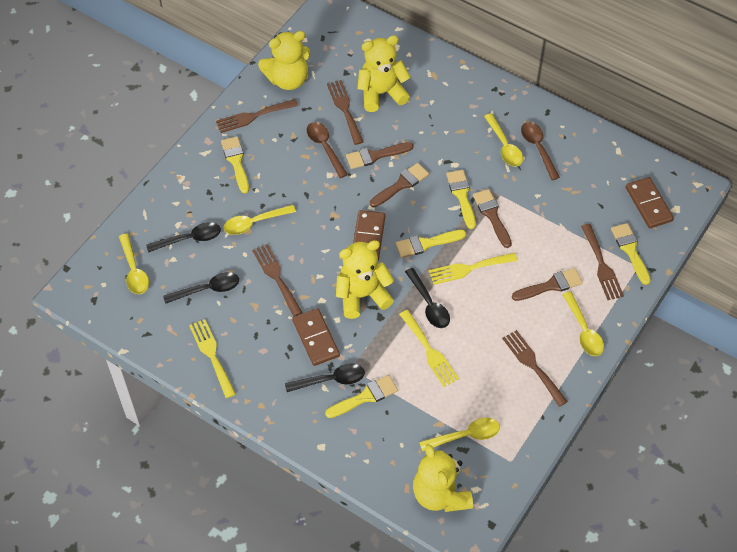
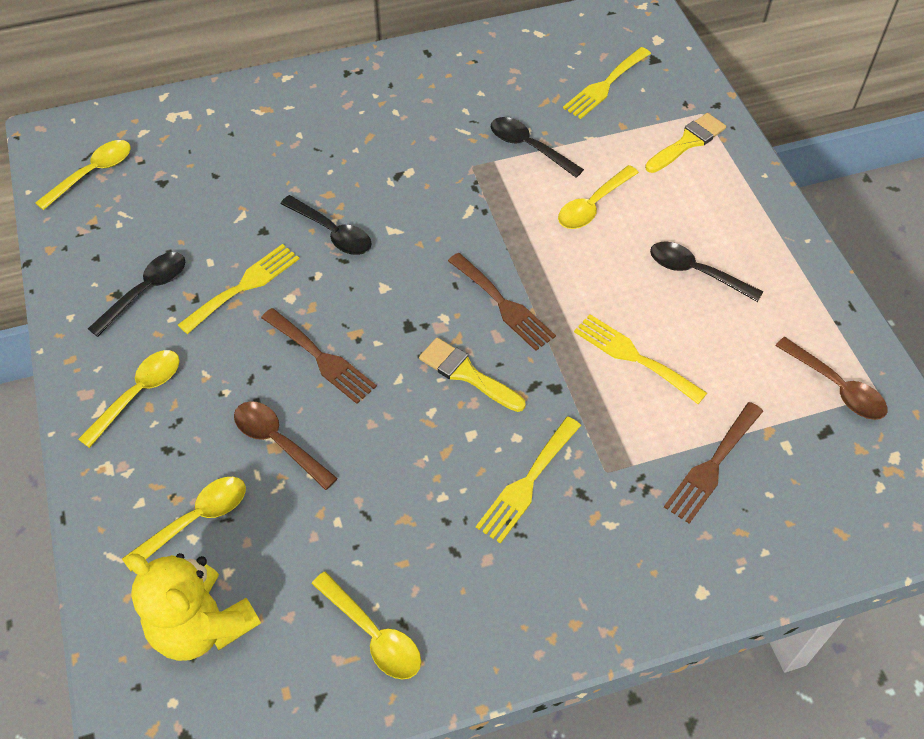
brown brush: 4 -> 0
brown domino: 3 -> 0
brown fork: 5 -> 3
yellow brush: 5 -> 2
yellow fork: 3 -> 4
yellow teddy bear: 4 -> 1

